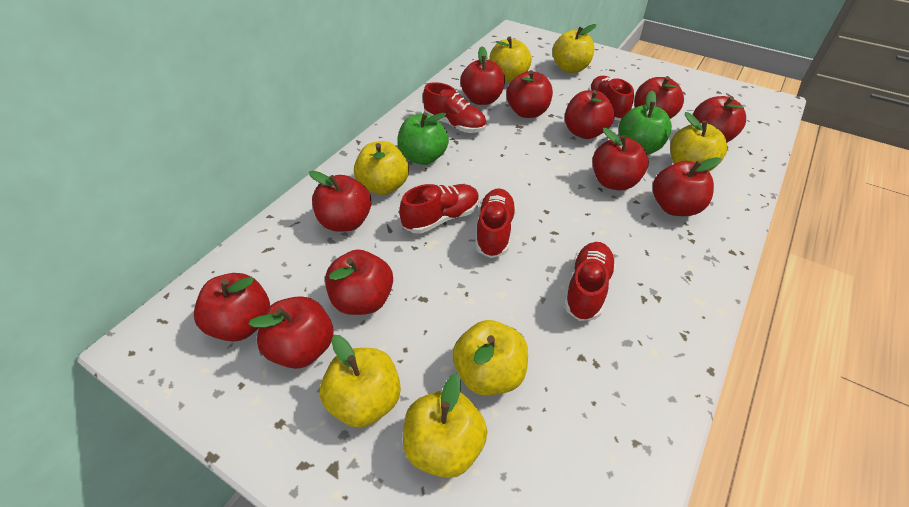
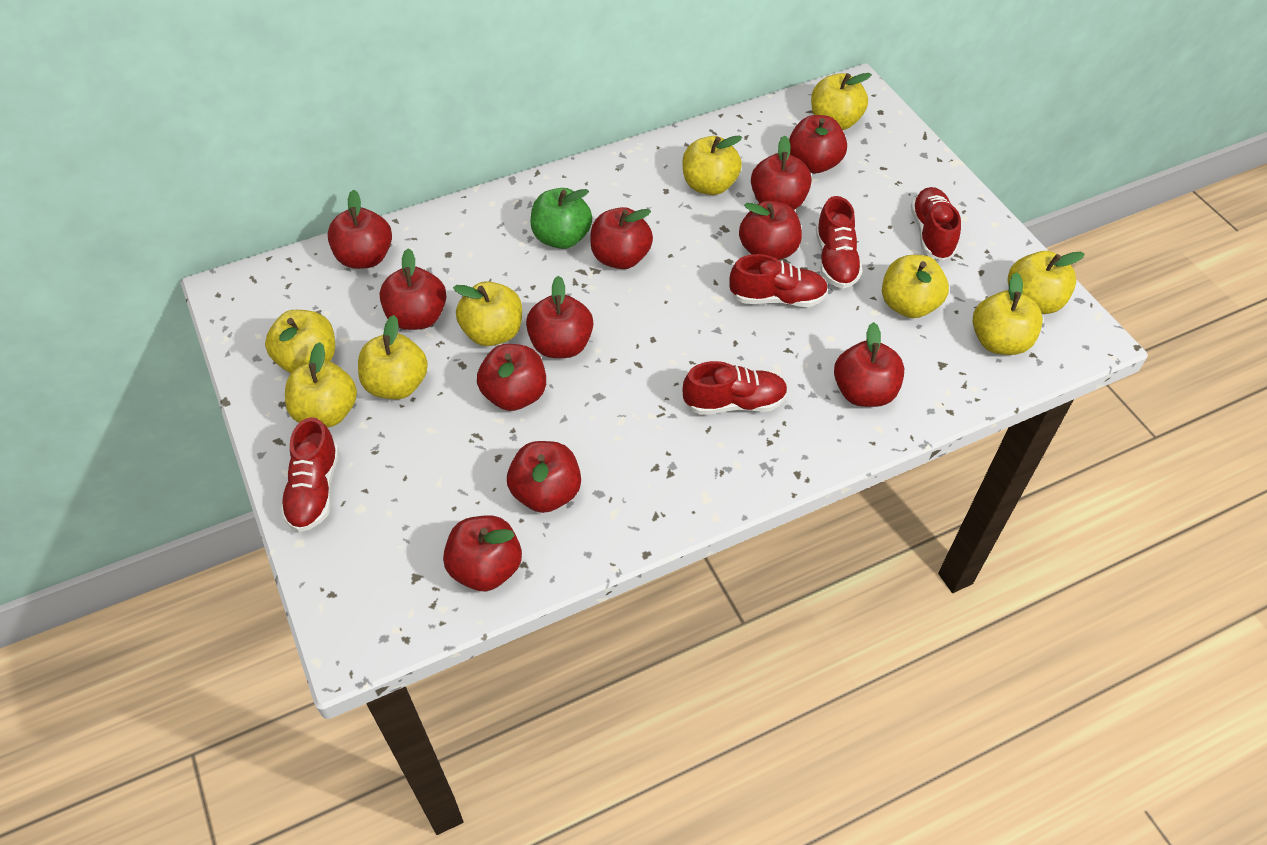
green apple: 2 -> 1
yellow apple: 7 -> 9

